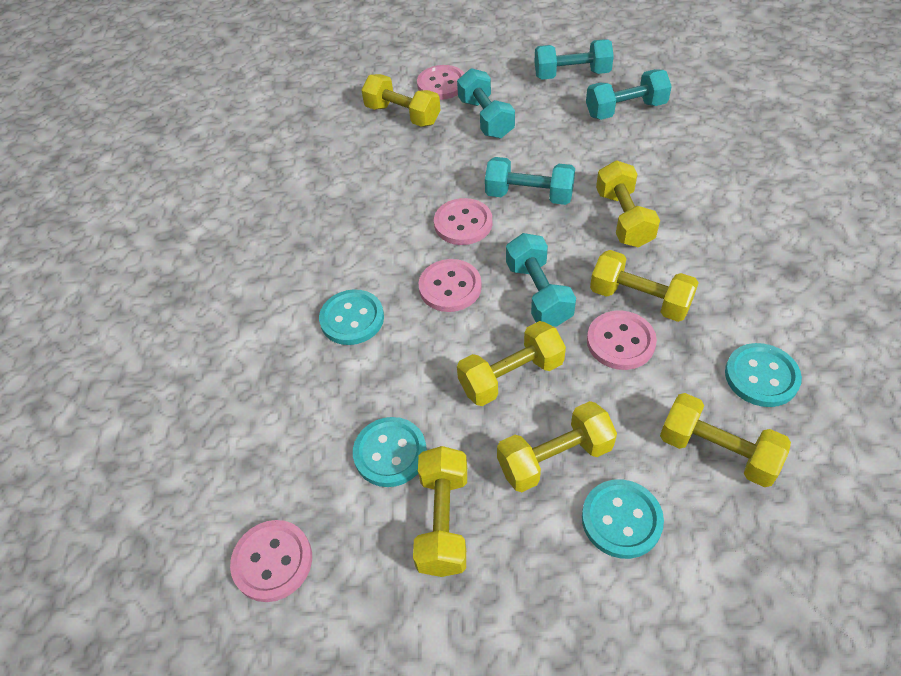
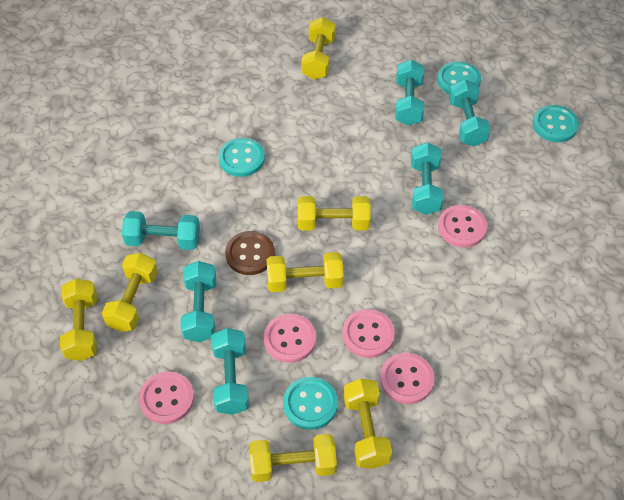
brown button: 0 -> 1
turquoise dumbbell: 5 -> 6

